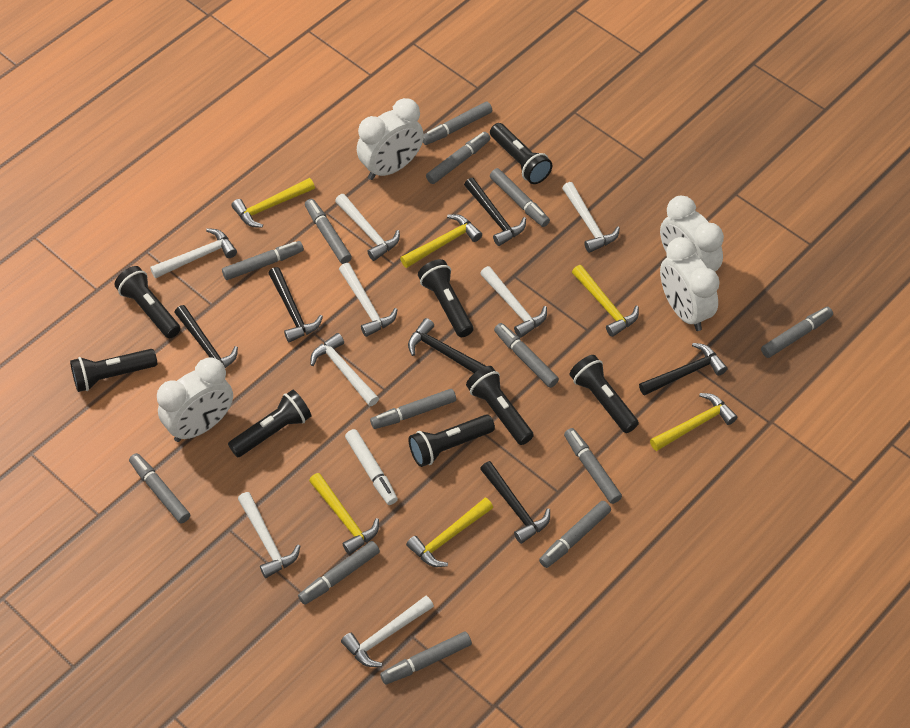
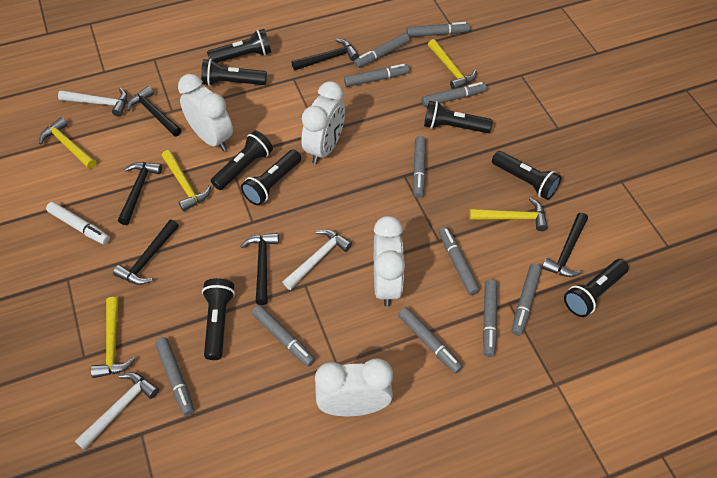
grey marker: 13 -> 11
white hammer: 8 -> 3
yellow hammer: 6 -> 5

